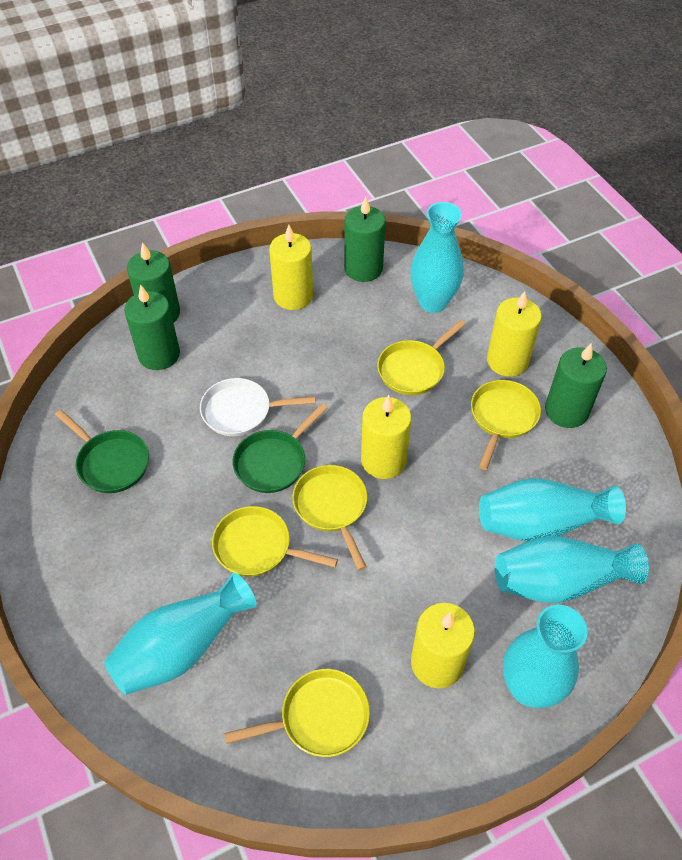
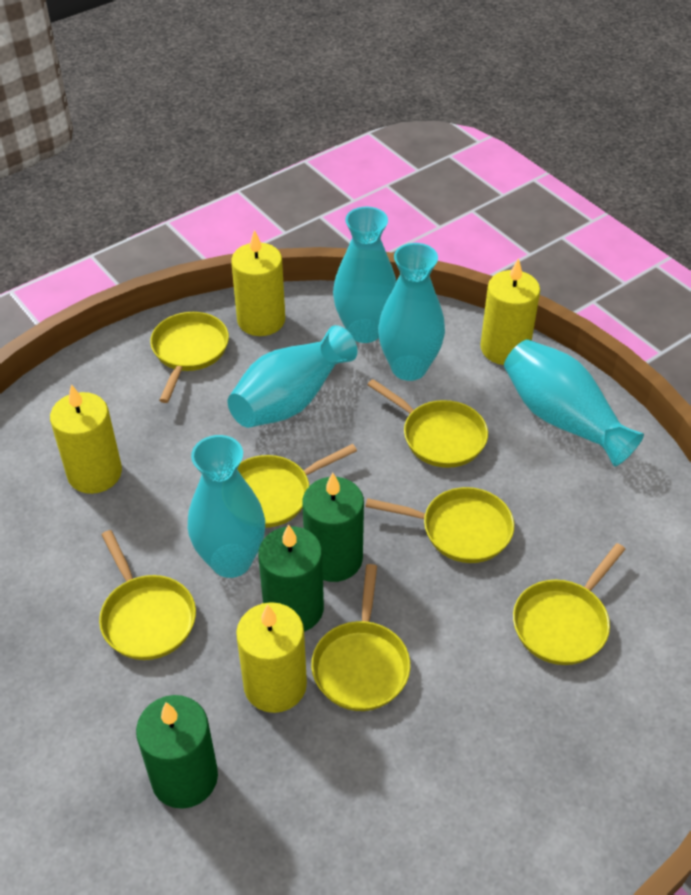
green candle: 4 -> 3
green pan: 2 -> 0
white pan: 1 -> 0
yellow pan: 5 -> 7

